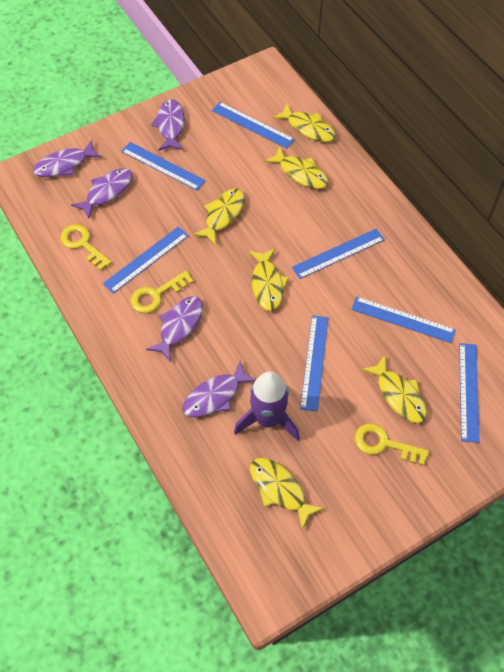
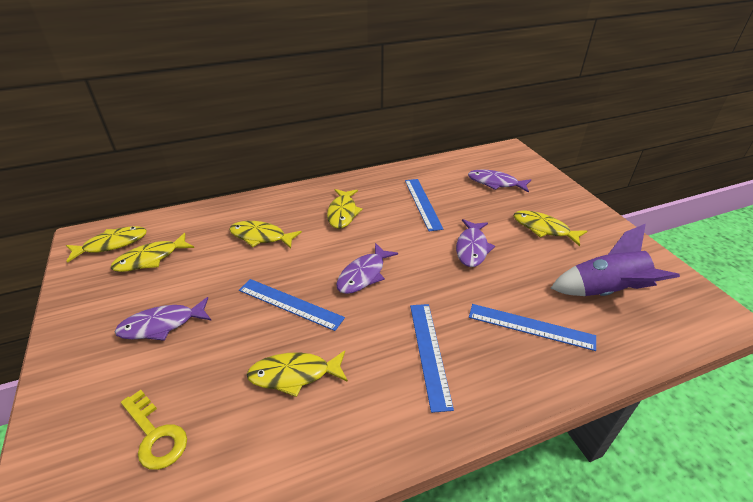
blue ruler: 7 -> 4
purple fish: 5 -> 4
yellow key: 3 -> 1

